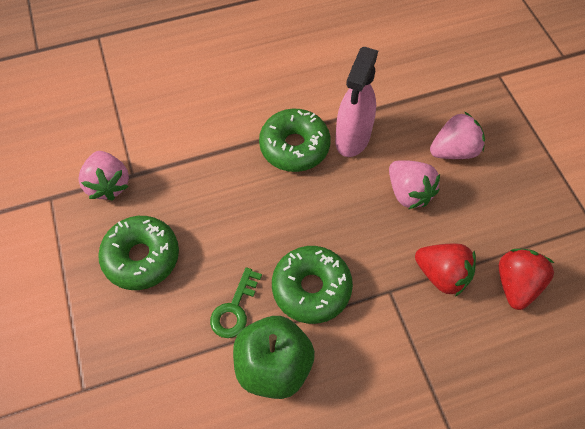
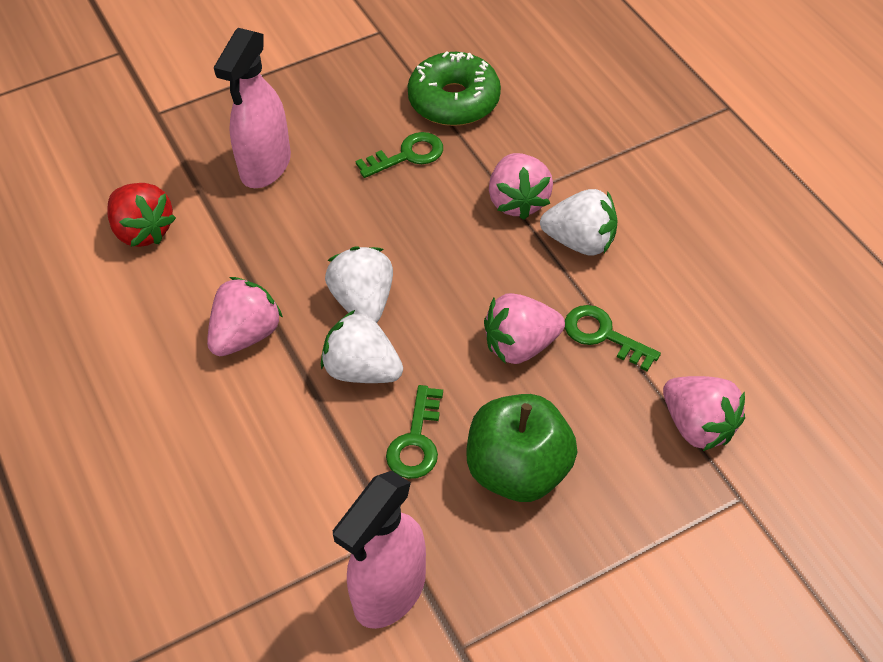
green donut: 3 -> 1
green key: 1 -> 3
pink spray bottle: 1 -> 2
pink strawberry: 3 -> 4
red strawberry: 2 -> 1
white strawberry: 0 -> 3

